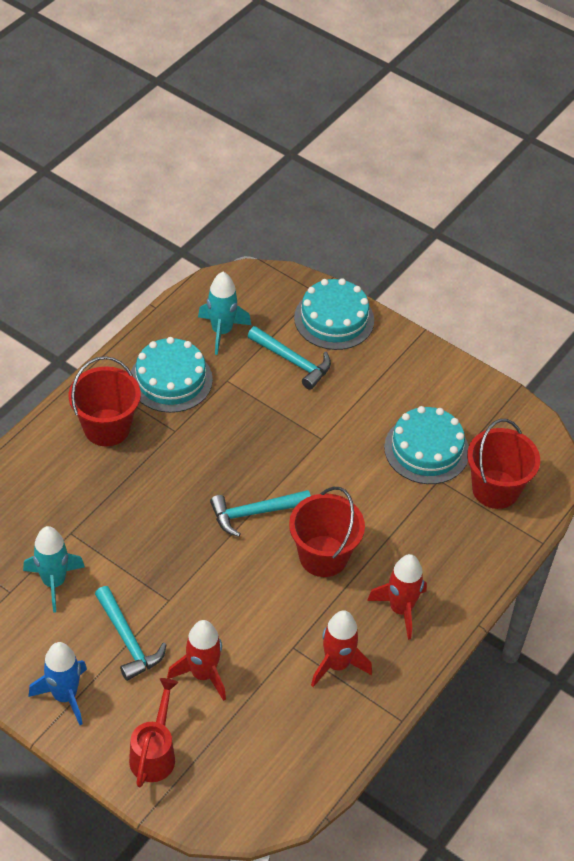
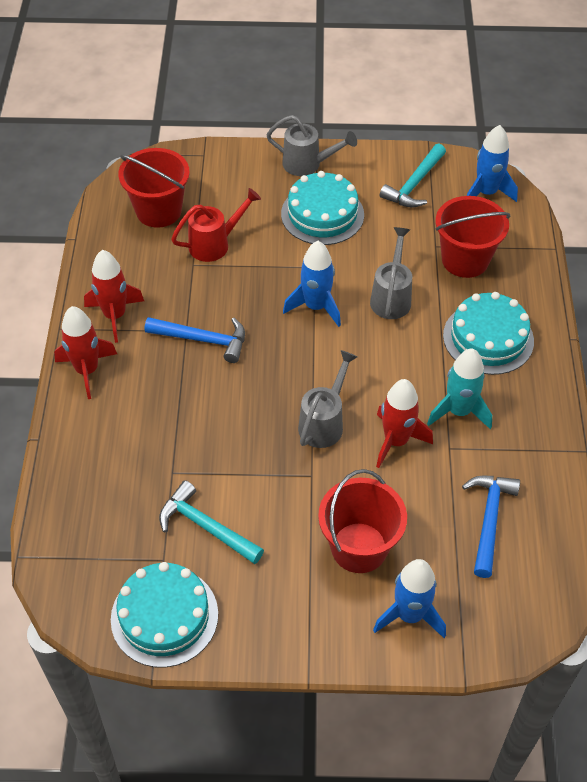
blue hammer: 0 -> 2
blue rocket: 1 -> 3
grey watering can: 0 -> 3
turquoise hammer: 3 -> 2
turquoise rocket: 2 -> 1

